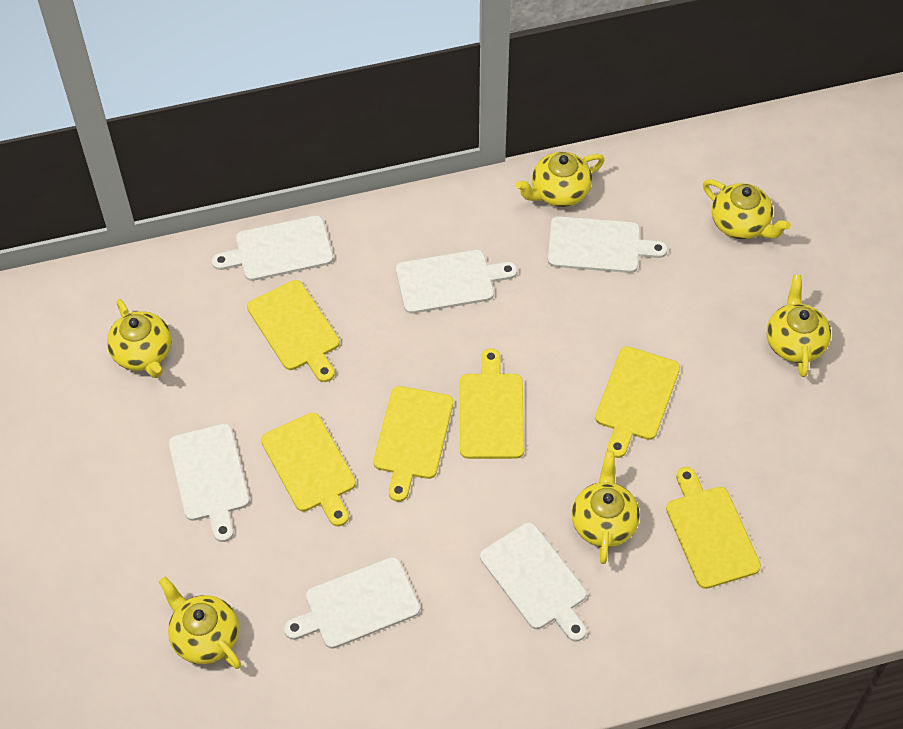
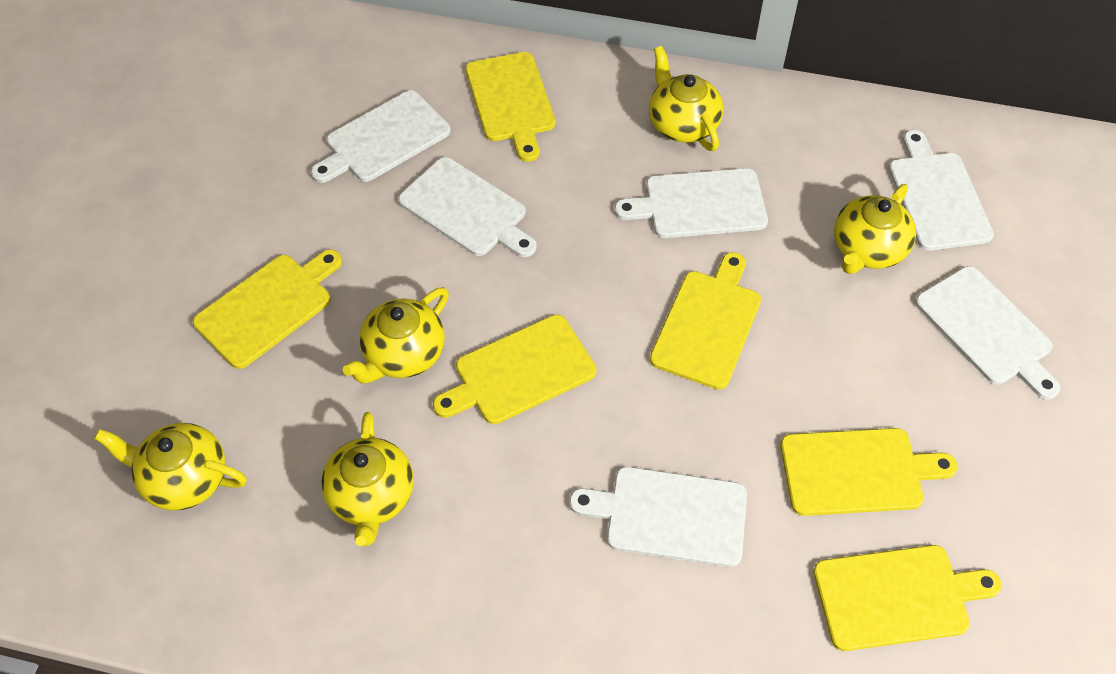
yellow teapot: 6 -> 5

